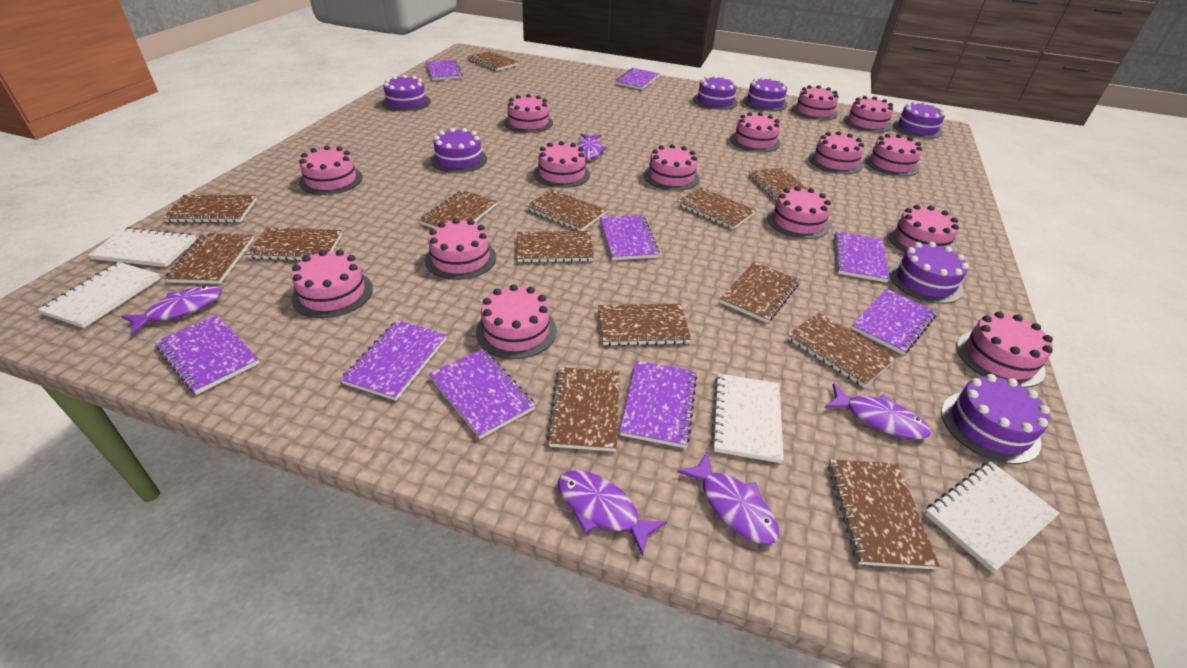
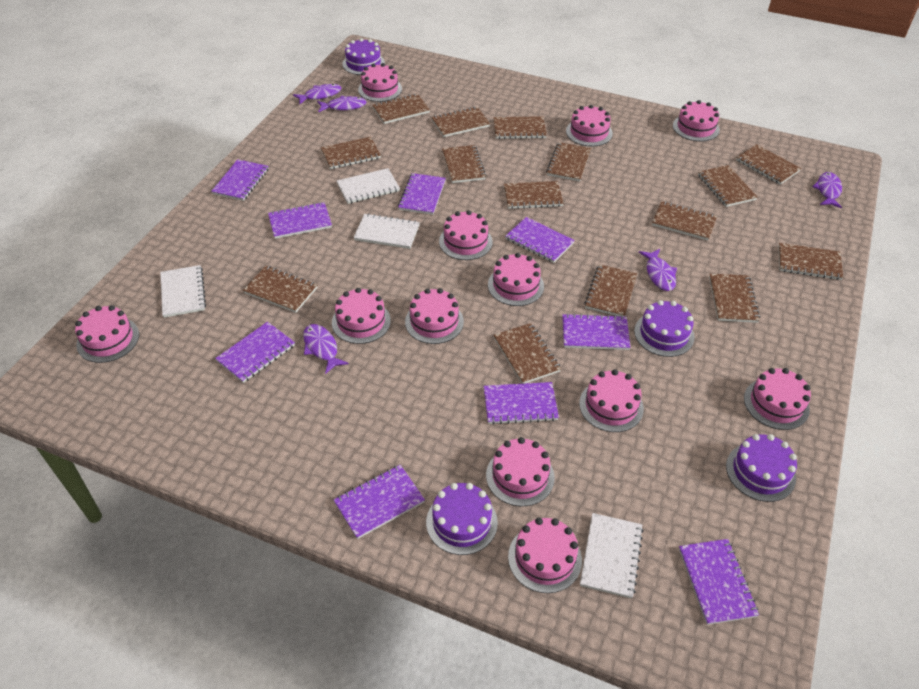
brown notebook: 14 -> 15
pink cake: 15 -> 12
purple cake: 7 -> 4

